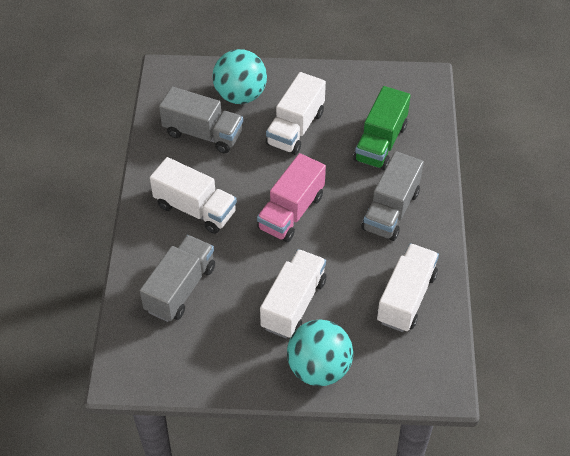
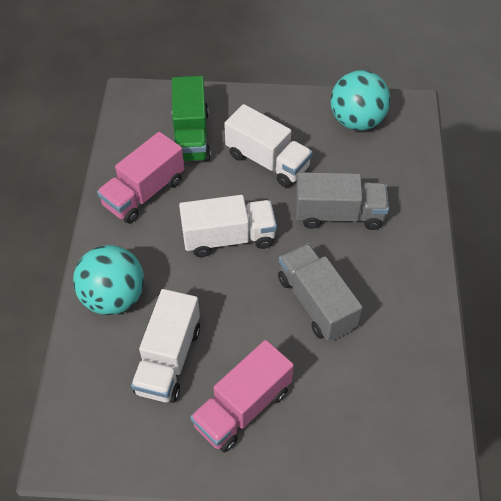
grey truck: 3 -> 2
pink truck: 1 -> 2
white truck: 4 -> 3

